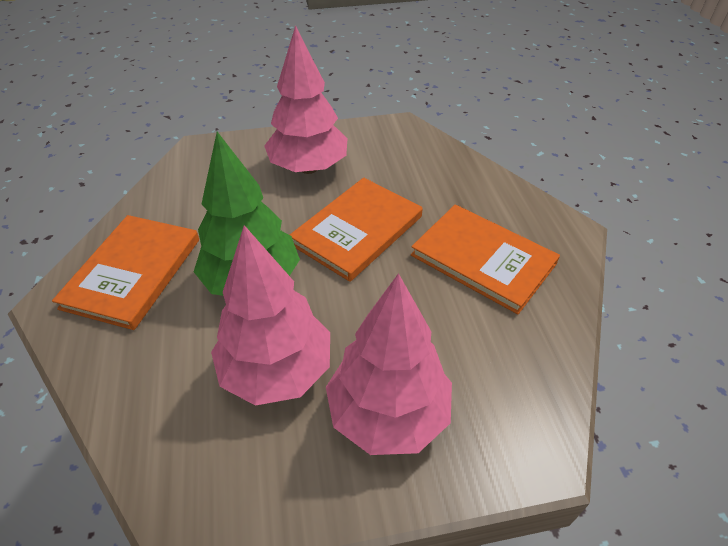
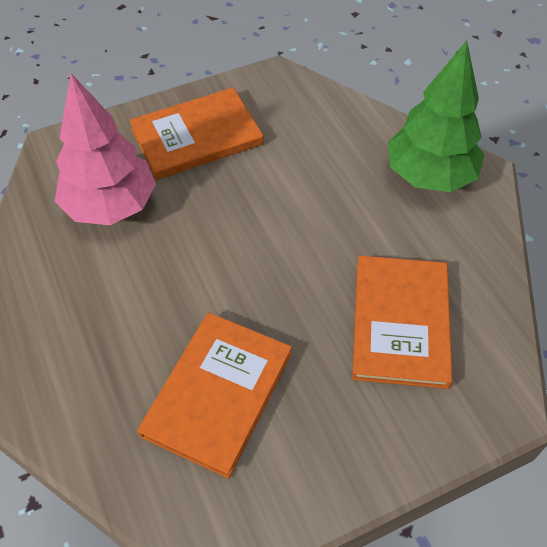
pink tree: 3 -> 1

